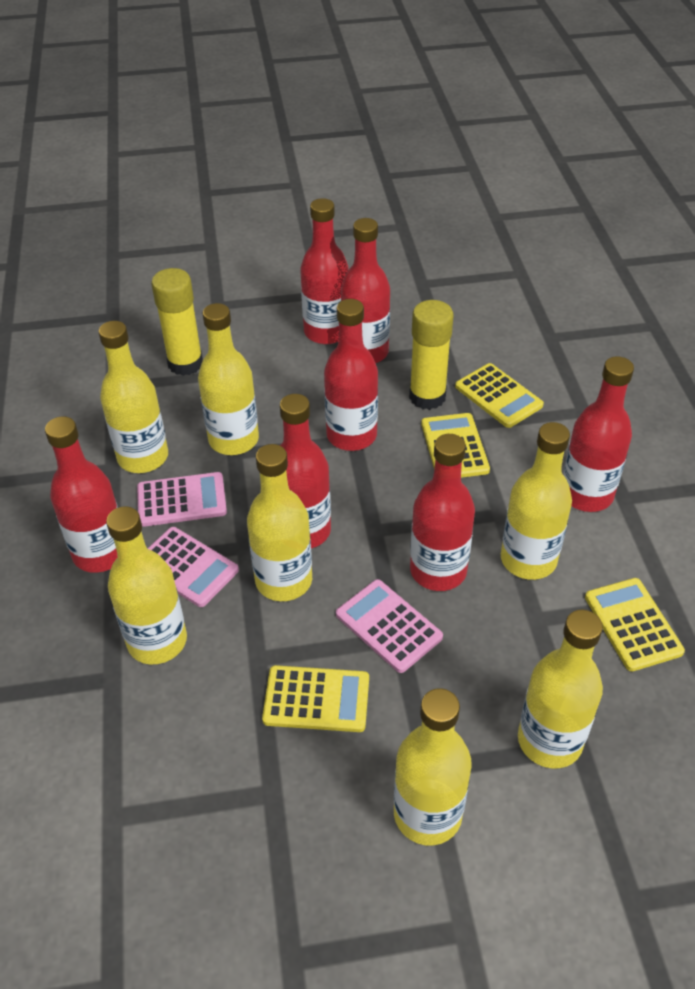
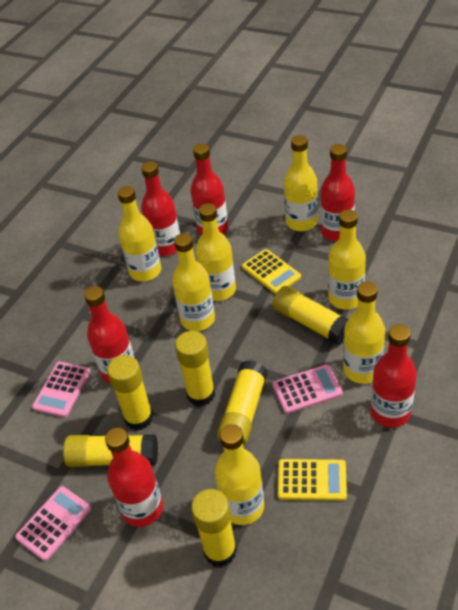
red bottle: 7 -> 6
yellow calculator: 4 -> 2
yellow glue stick: 2 -> 6

